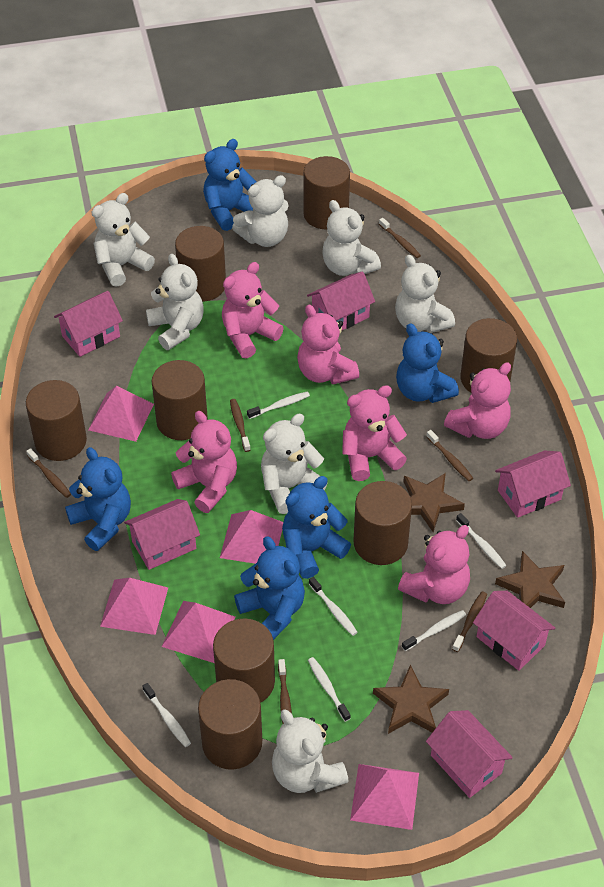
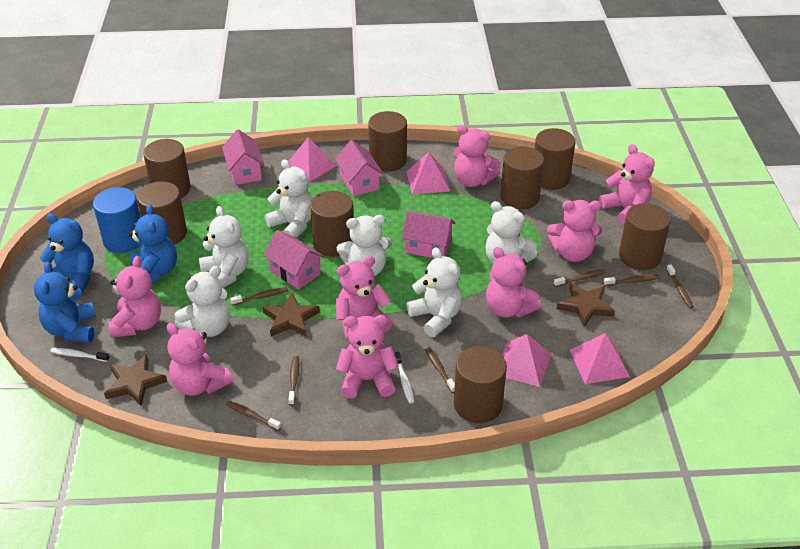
blue cylinder: 0 -> 1
blue teddy bear: 5 -> 3
brown toothbrush: 6 -> 7
pink house: 6 -> 4
pink pyramid: 5 -> 4
pink teddy bear: 6 -> 8
white teddy bear: 7 -> 6
white toothbrush: 6 -> 2

